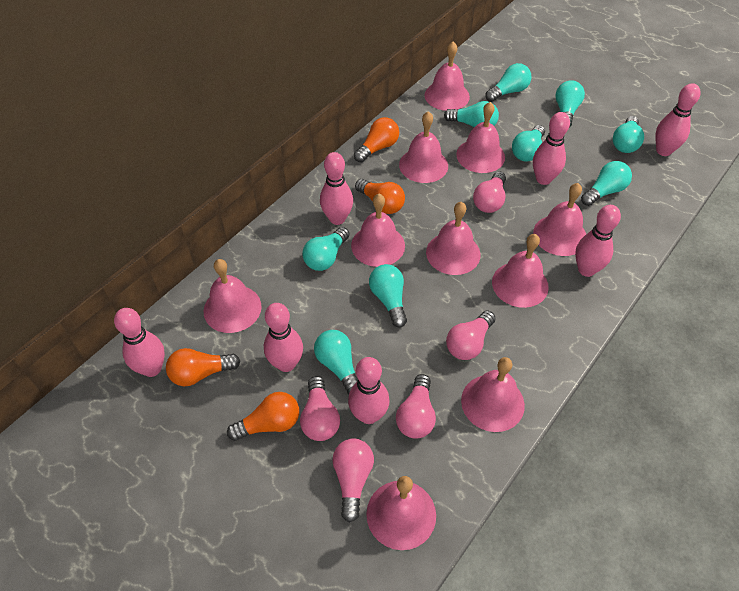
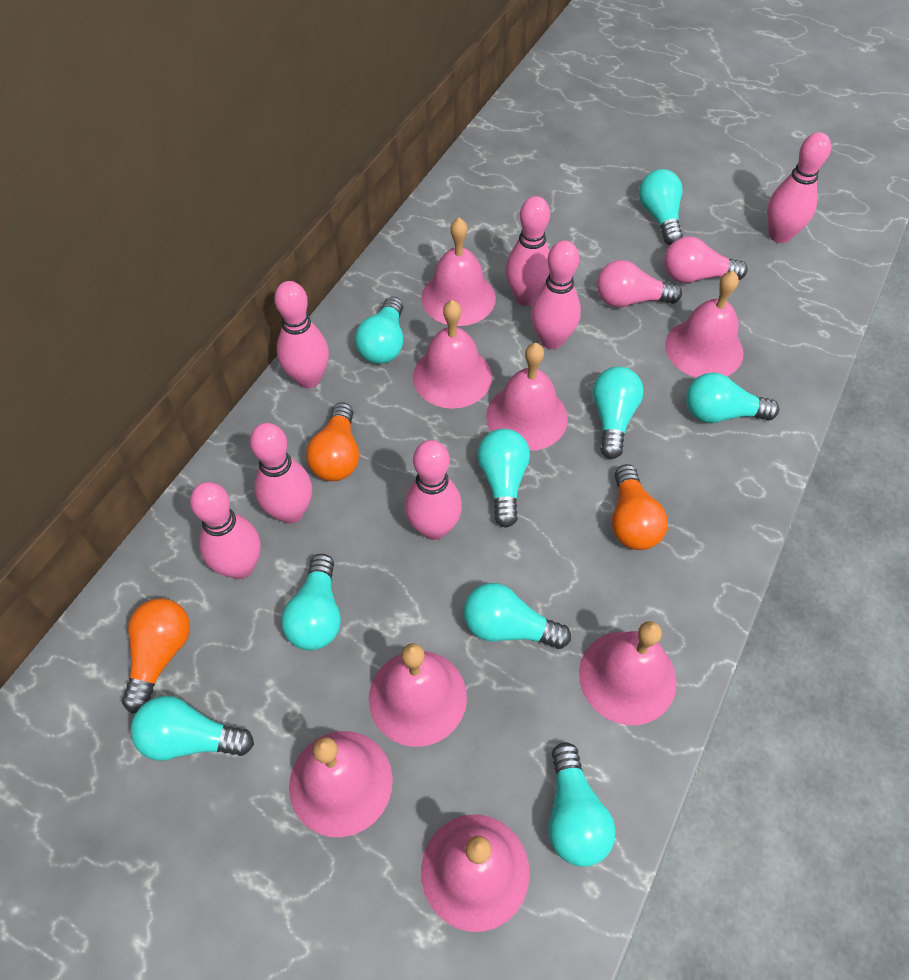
orange light bulb: 4 -> 3
pink bell: 10 -> 8
pink light bulb: 5 -> 2

